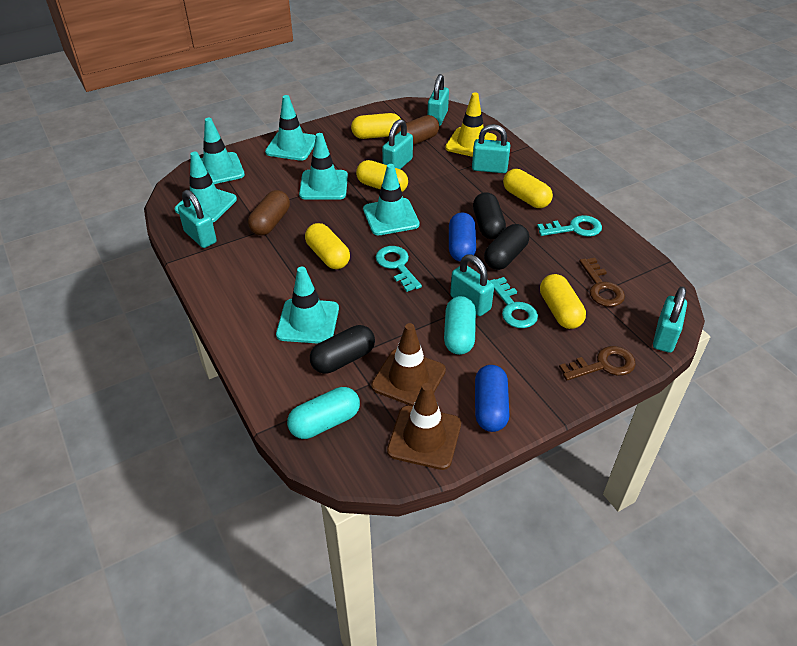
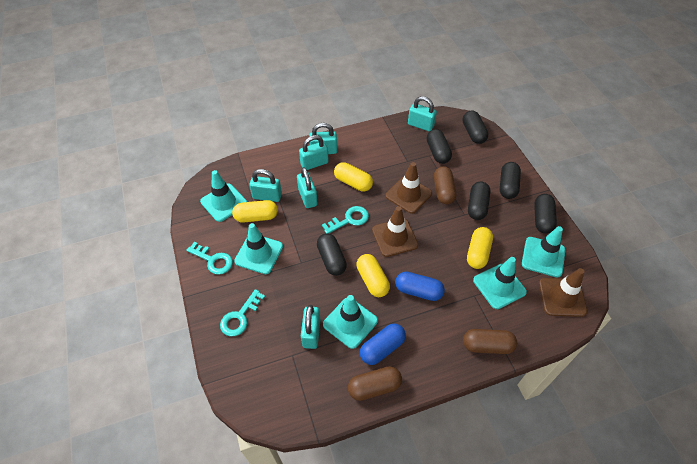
black capsule: 3 -> 6
brown capsule: 2 -> 3
brown key: 2 -> 0
brown traffic cone: 2 -> 3
turquoise capsule: 2 -> 0
turquoise traffic cone: 6 -> 5
yellow capsule: 5 -> 4
yellow traffic cone: 1 -> 0

